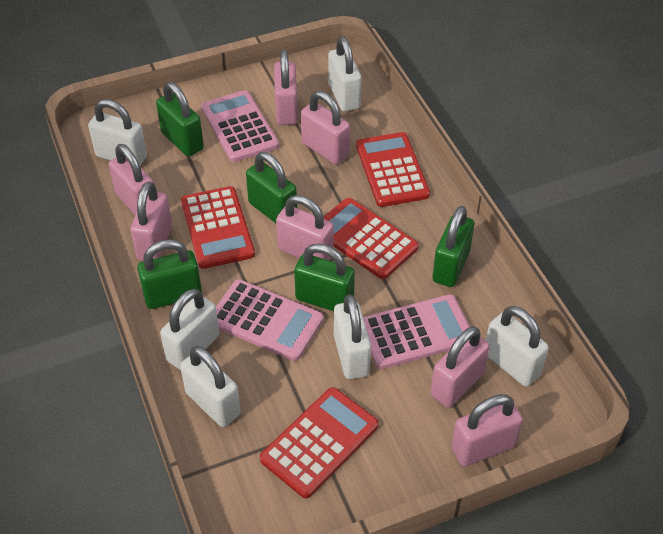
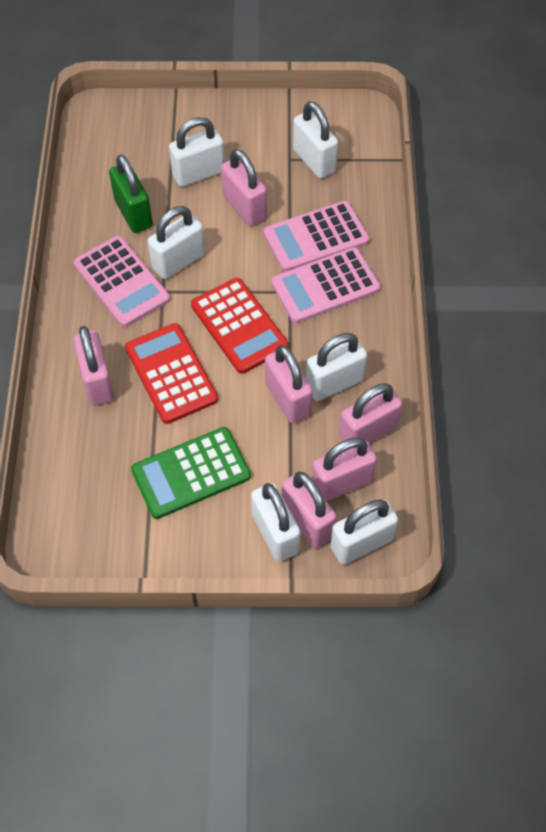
green calculator: 0 -> 1
green padlock: 5 -> 1
pink padlock: 7 -> 6
red calculator: 4 -> 2

